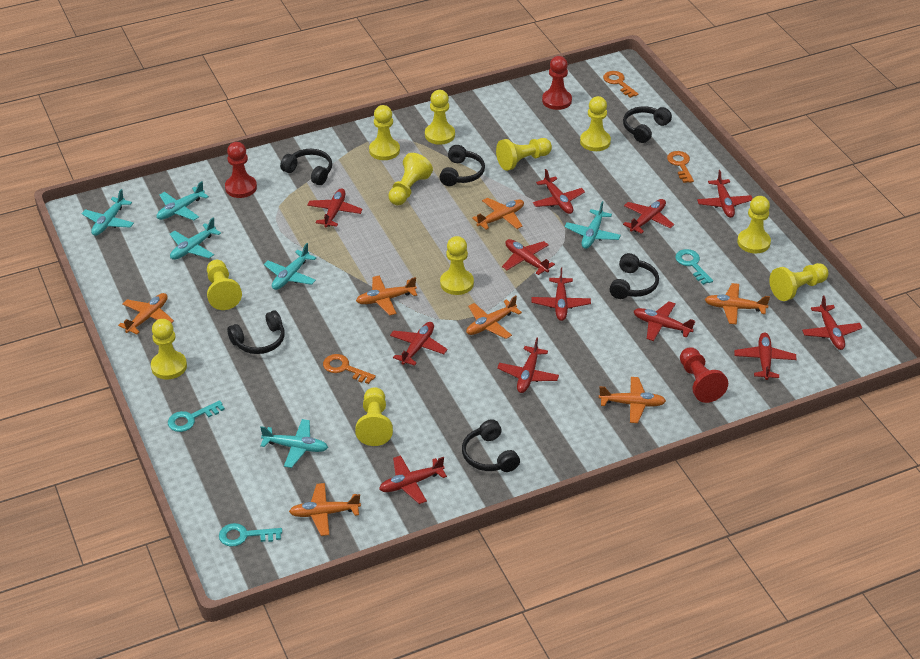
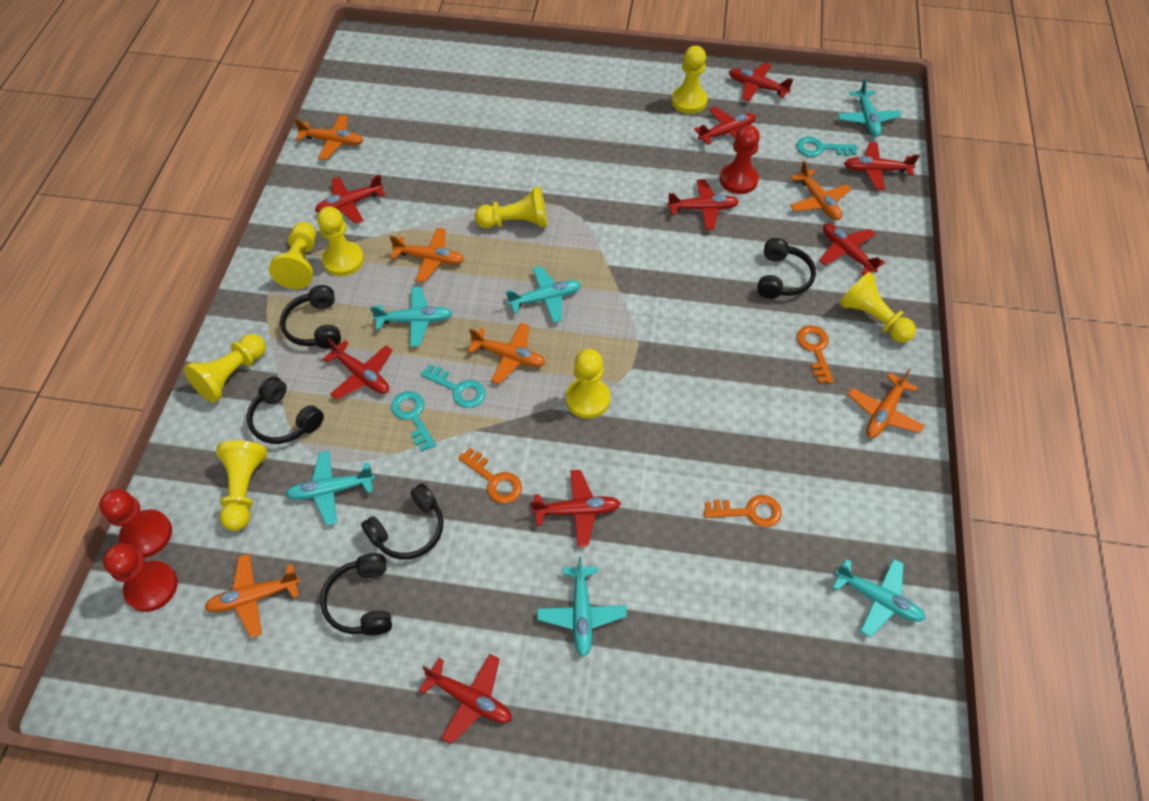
black headphones: 6 -> 5
orange plane: 7 -> 6
red plane: 12 -> 9
yellow pawn: 11 -> 8

